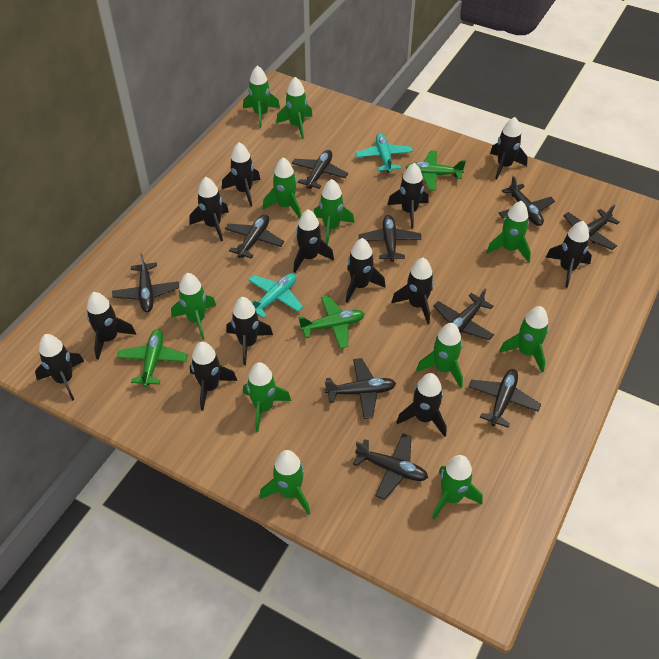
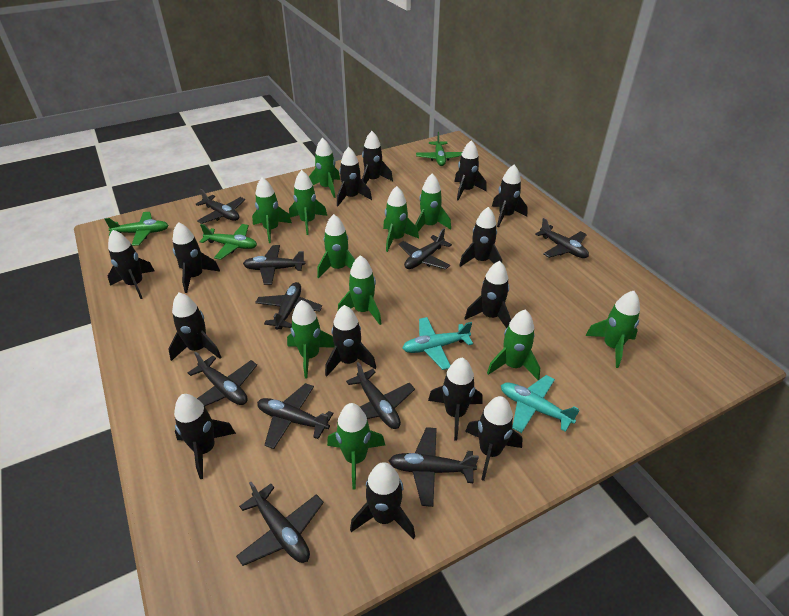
black rocket: 13 -> 14

